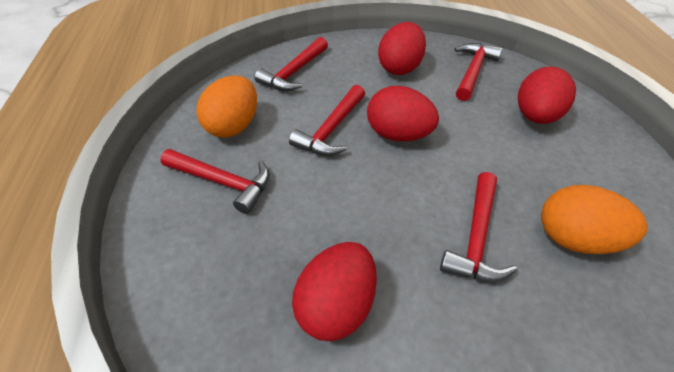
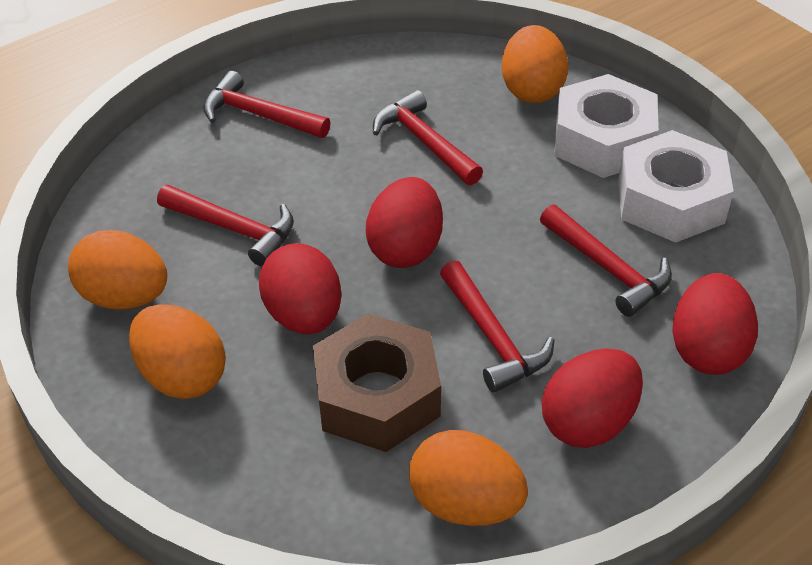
brown nut: 0 -> 1
orange egg: 2 -> 4
white nut: 0 -> 2

